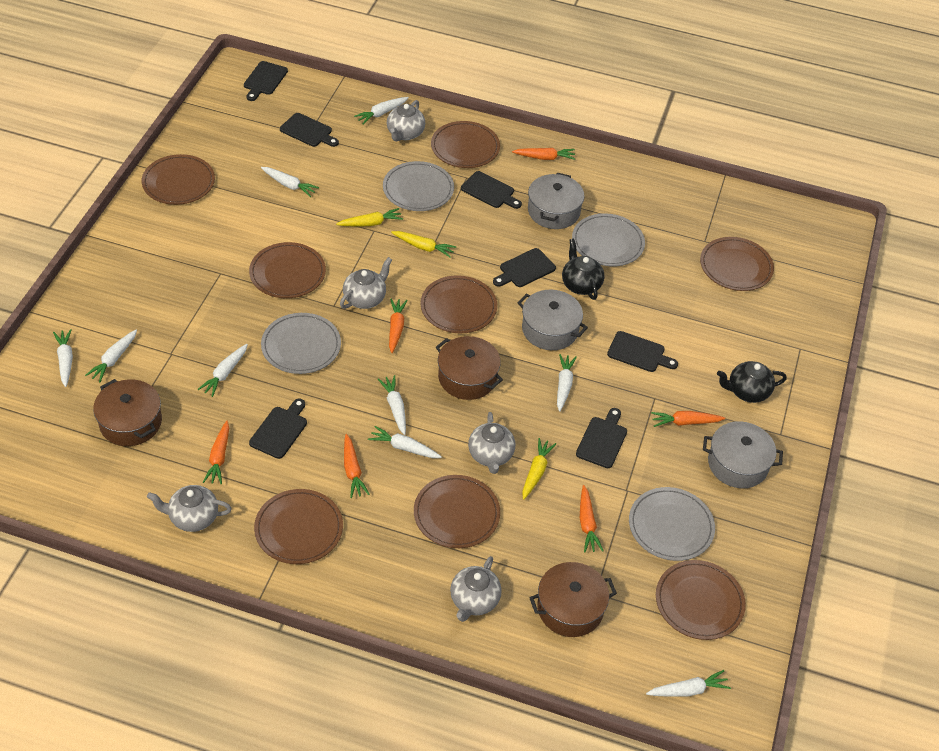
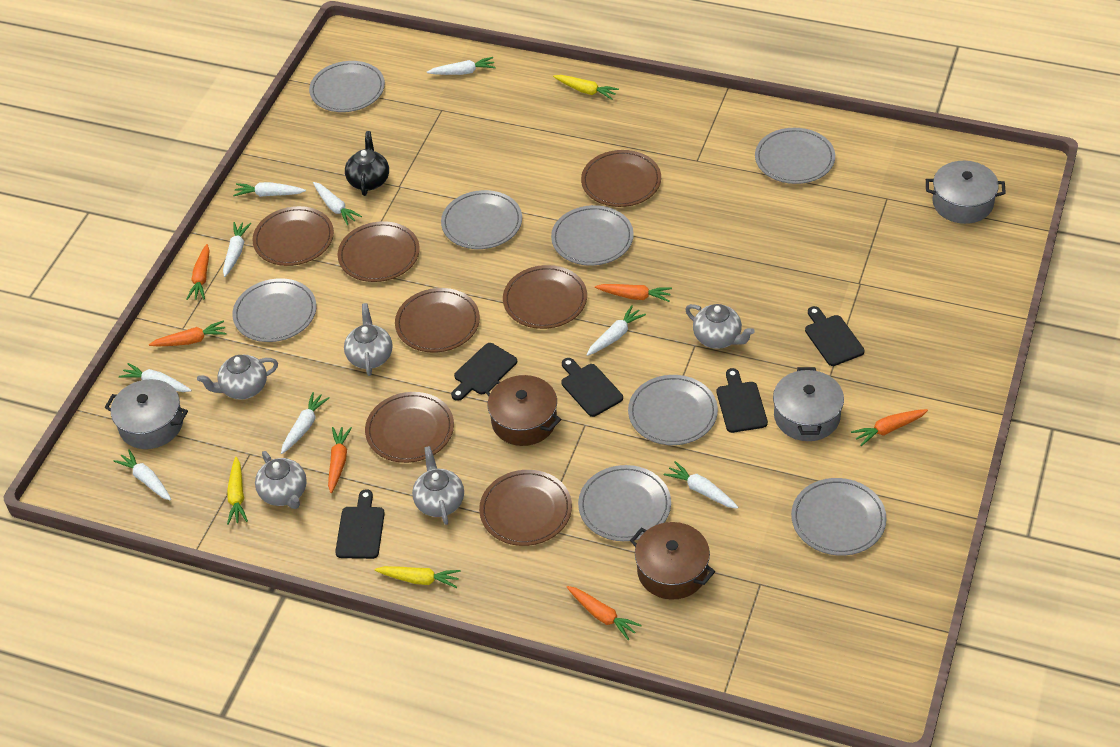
black cutting board: 7 -> 5
black teapot: 2 -> 1
brown plate: 8 -> 7
brown pot: 3 -> 2
grey plate: 4 -> 8

